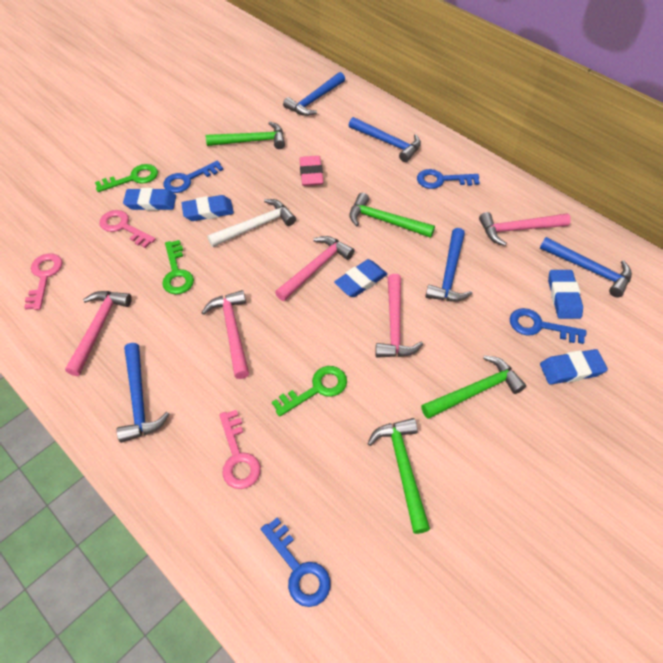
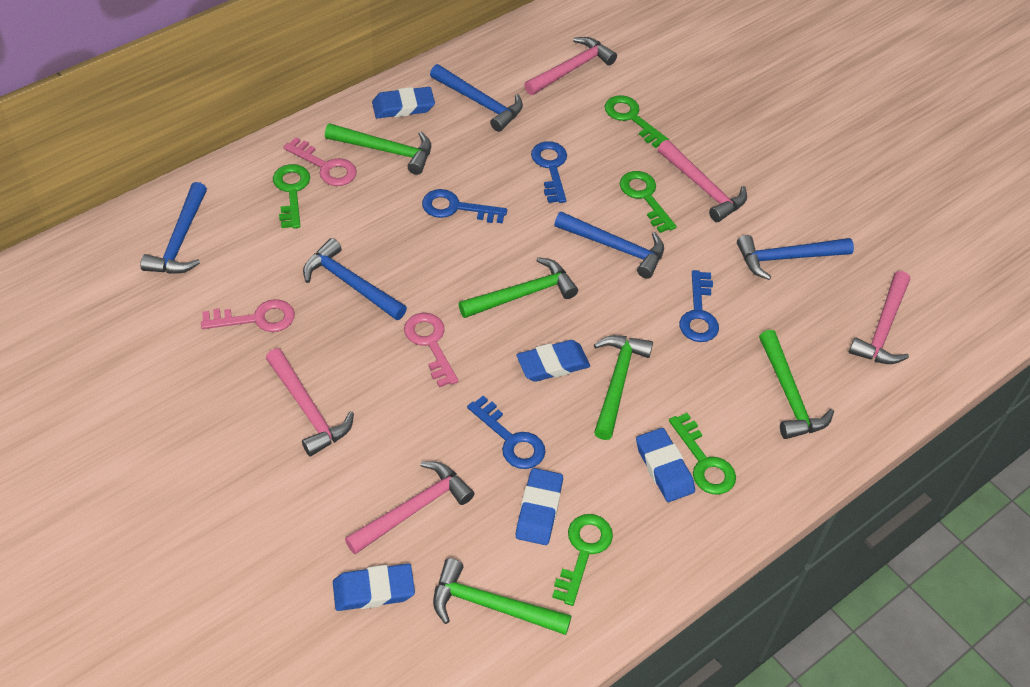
green hammer: 4 -> 5
green key: 3 -> 5
pink eraser: 1 -> 0
white hammer: 1 -> 0

